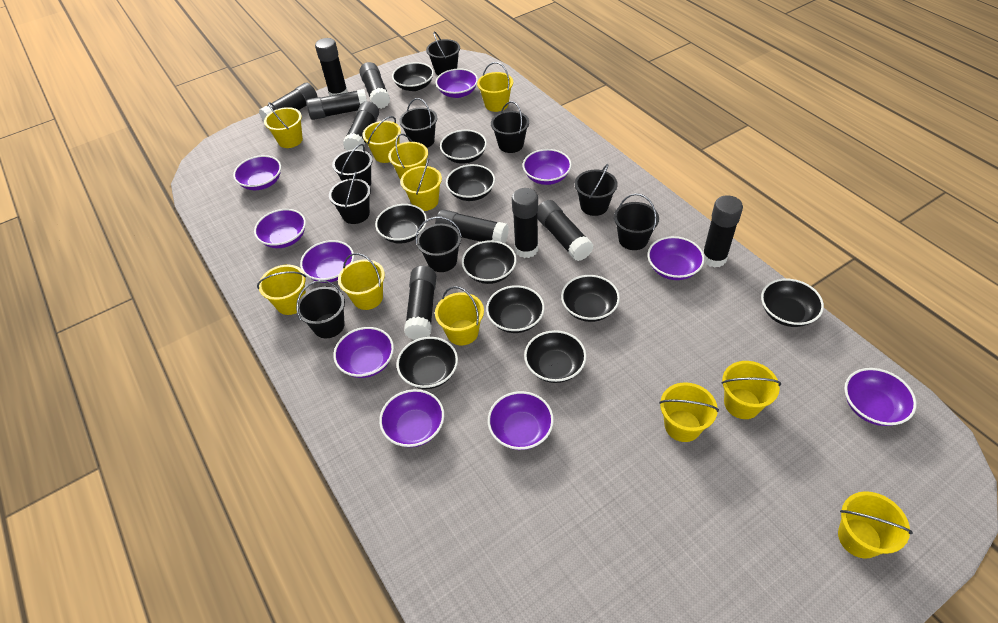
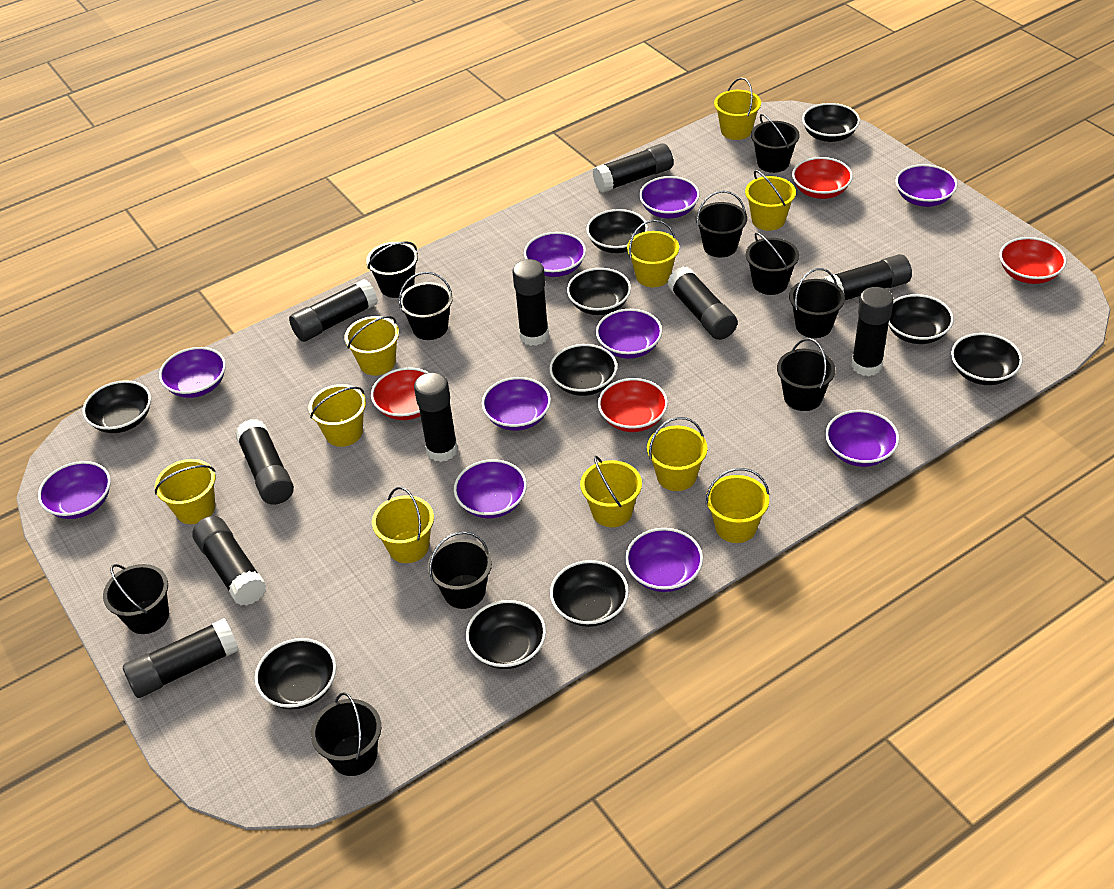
black bucket: 9 -> 10
red bowl: 0 -> 4
yellow bucket: 11 -> 10

